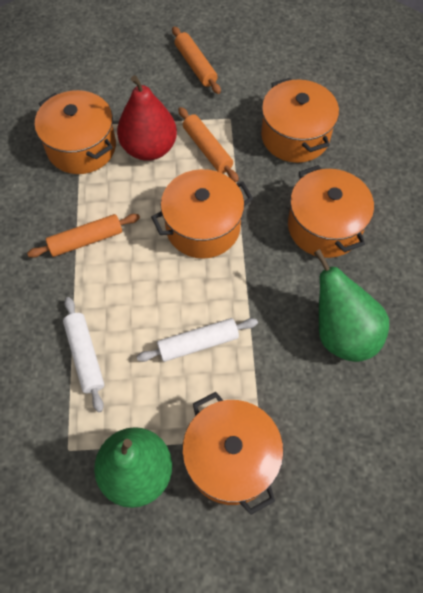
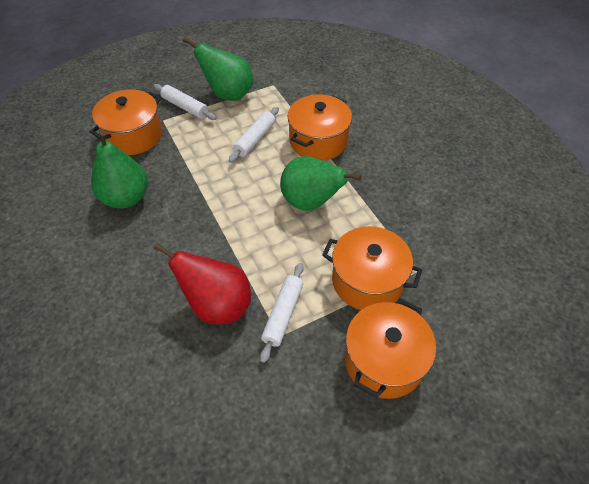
green pear: 2 -> 3
orange pot: 5 -> 4
orange rolling pin: 3 -> 0
white rolling pin: 2 -> 3

